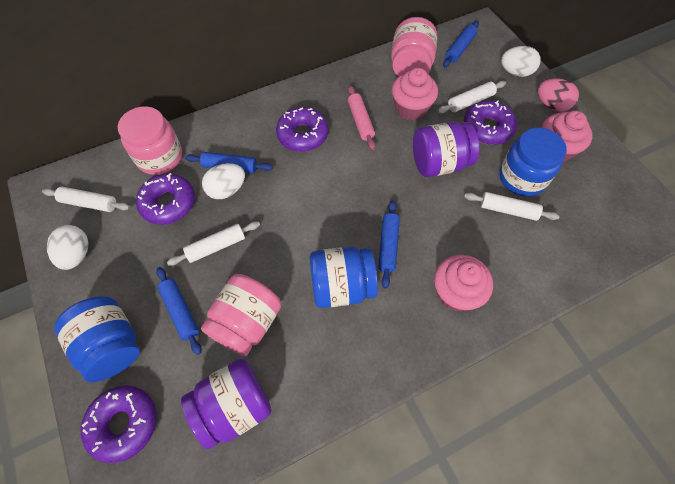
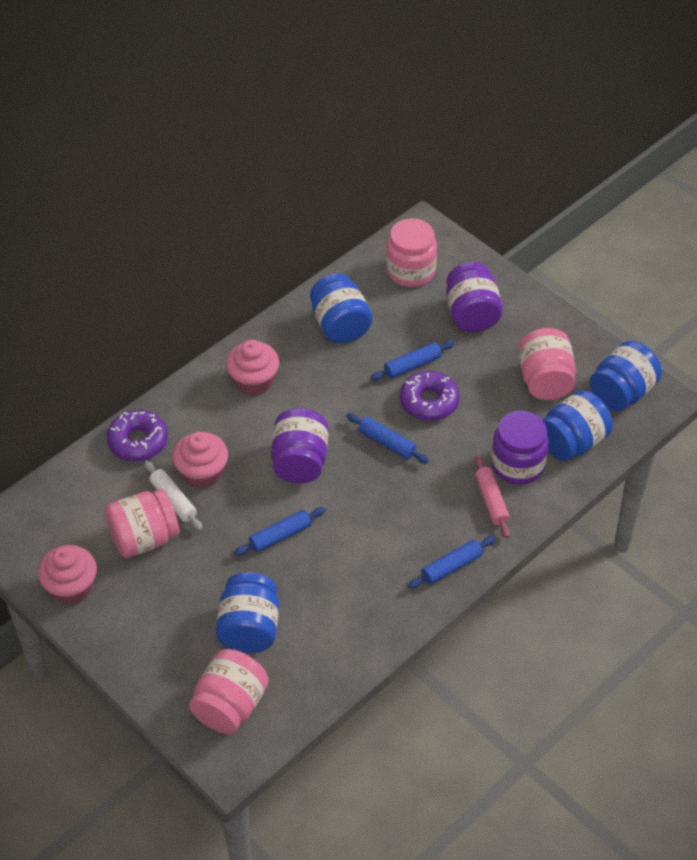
blue jar: 3 -> 4
pink egg: 1 -> 0
pink jar: 3 -> 4
purple donut: 4 -> 2
purple jar: 2 -> 3
white egg: 3 -> 0
white rolling pin: 4 -> 1

